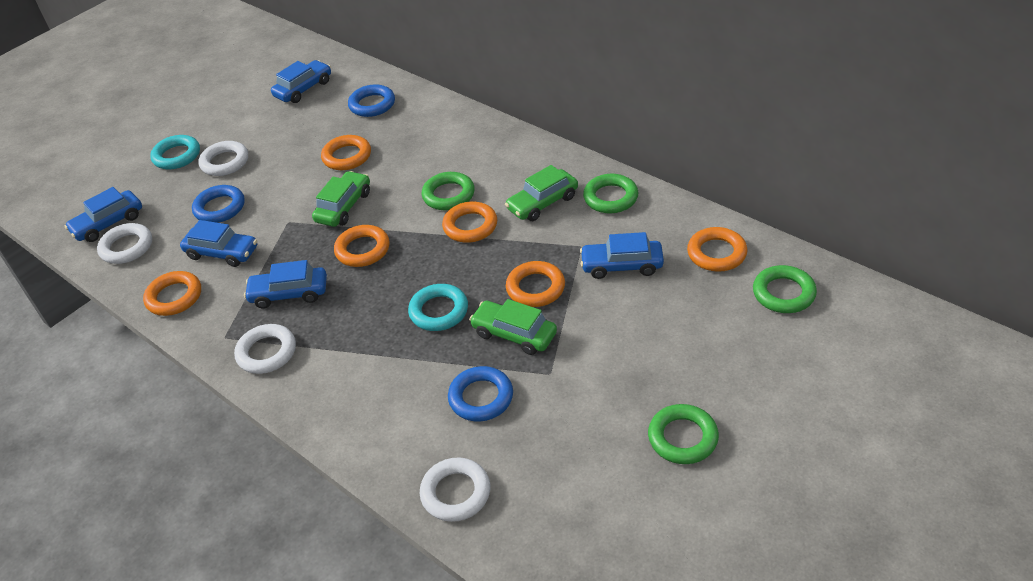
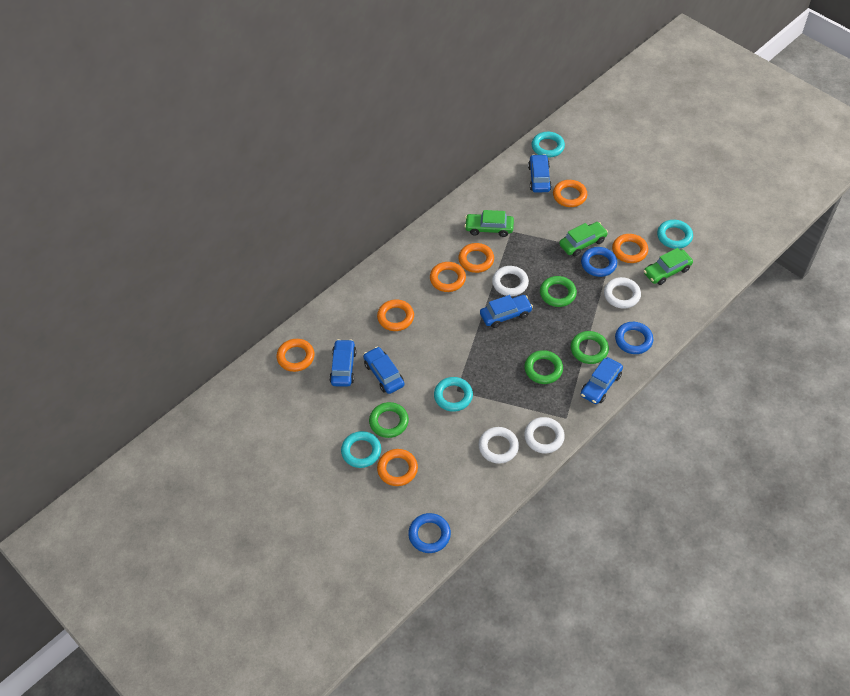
orange ring: 6 -> 7
turquoise ring: 2 -> 4

